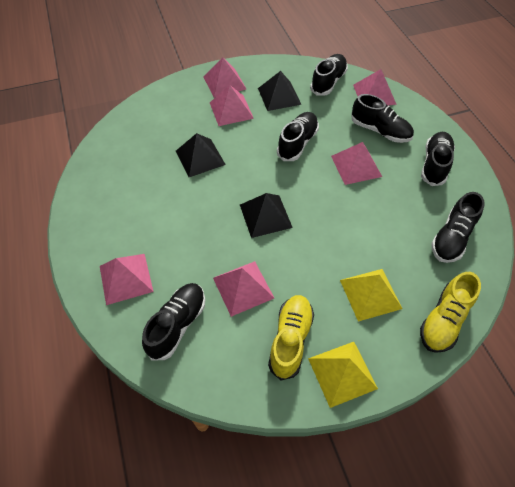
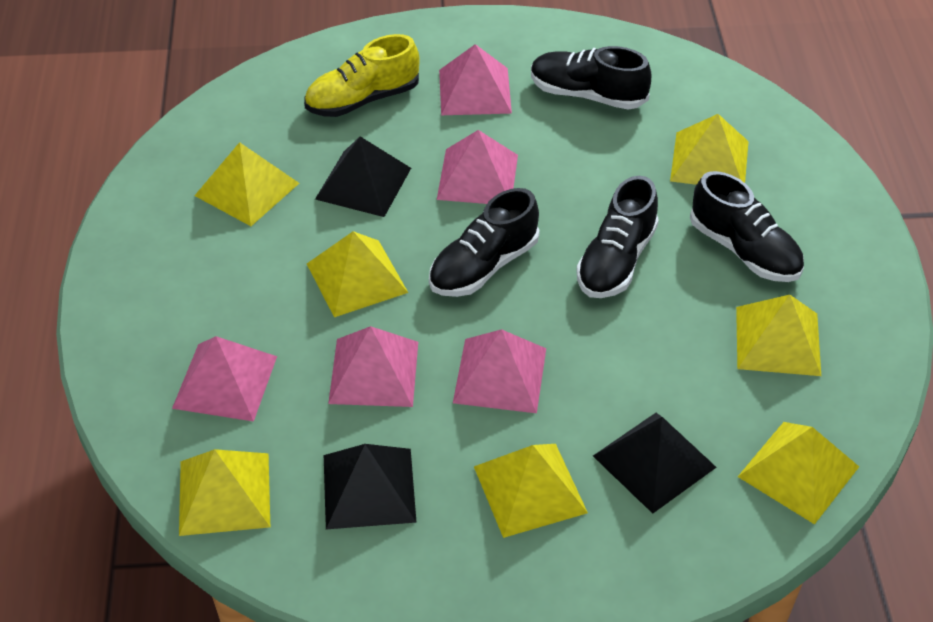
black shoe: 6 -> 4
pink pyramid: 6 -> 5
yellow pyramid: 2 -> 7
yellow shoe: 2 -> 1

